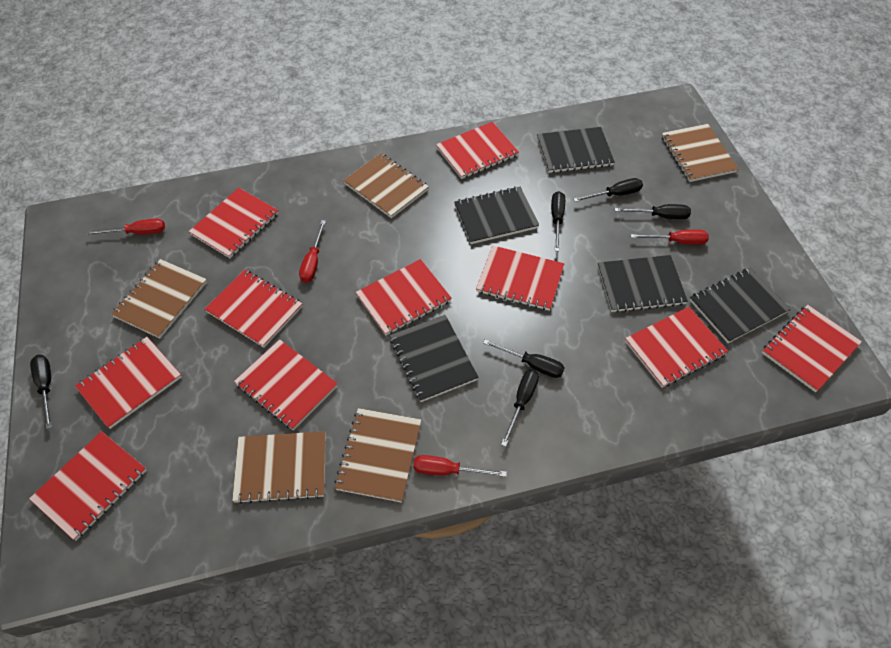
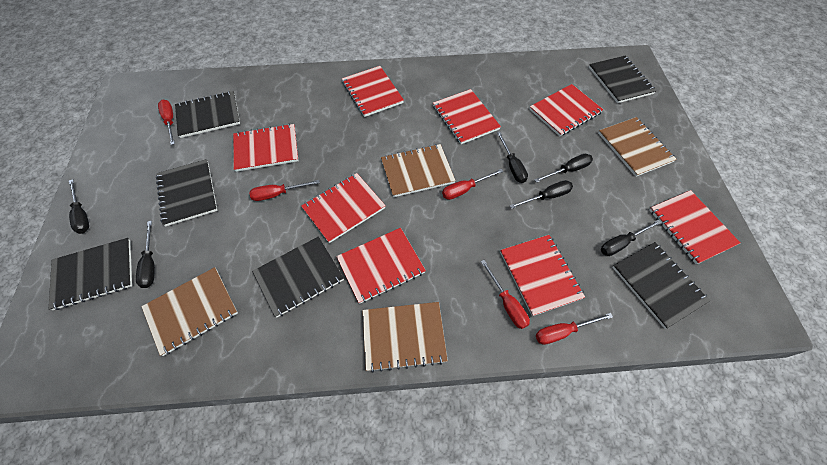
black notebook: 5 -> 6
brown notebook: 5 -> 4
red notebook: 10 -> 8
red screwdriver: 4 -> 5

